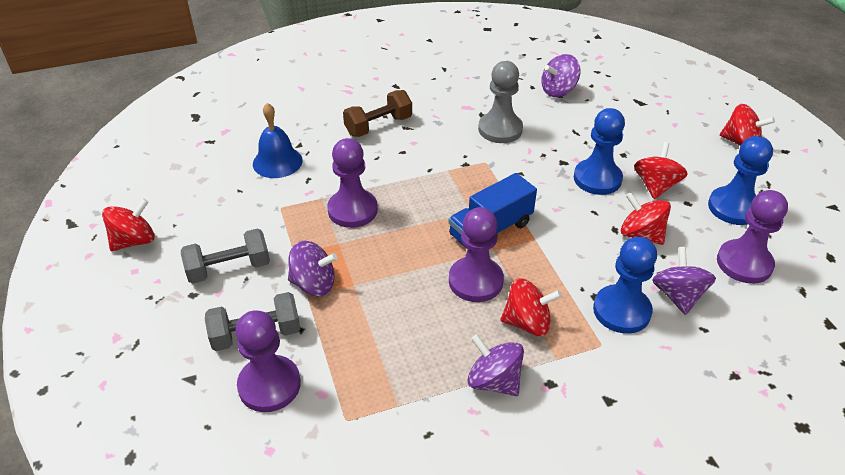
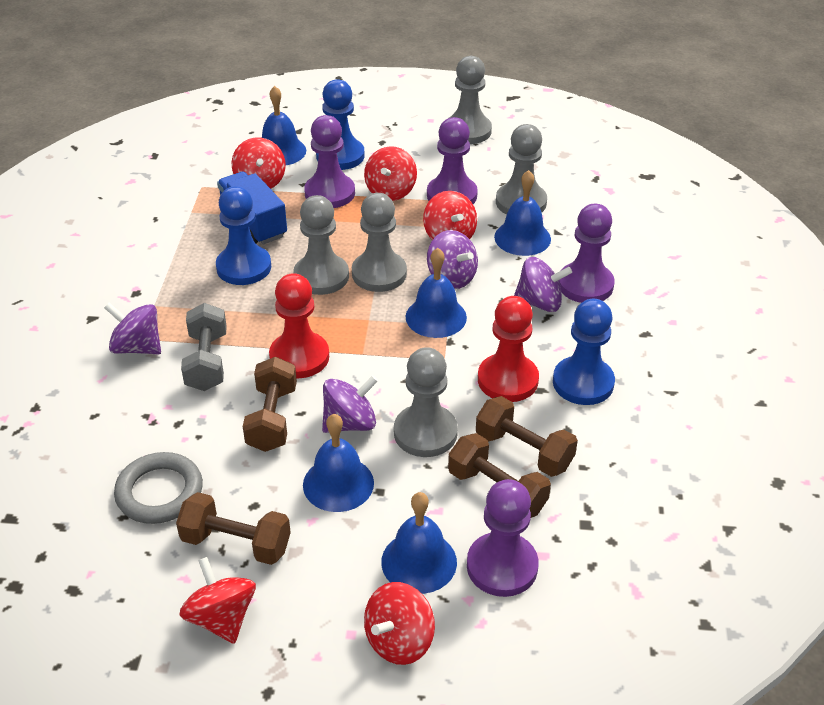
blue bell: 1 -> 5
brown dumbbell: 1 -> 4
grey dumbbell: 2 -> 1
grey pawn: 1 -> 5
grey ring: 0 -> 1
red pawn: 0 -> 2

